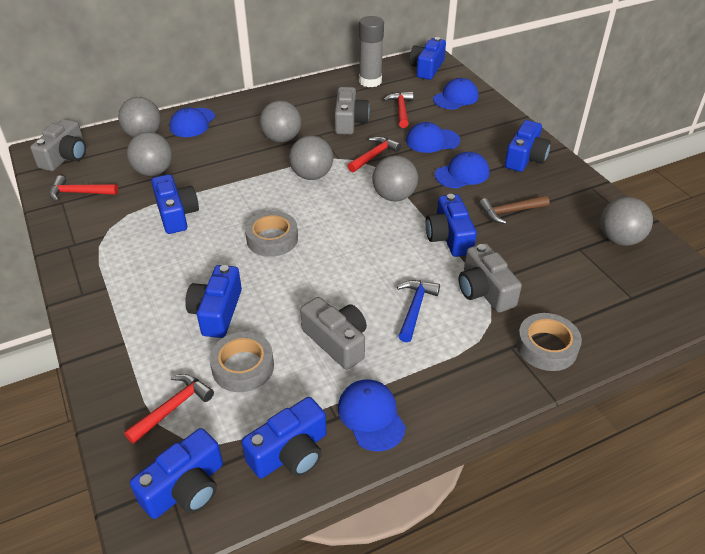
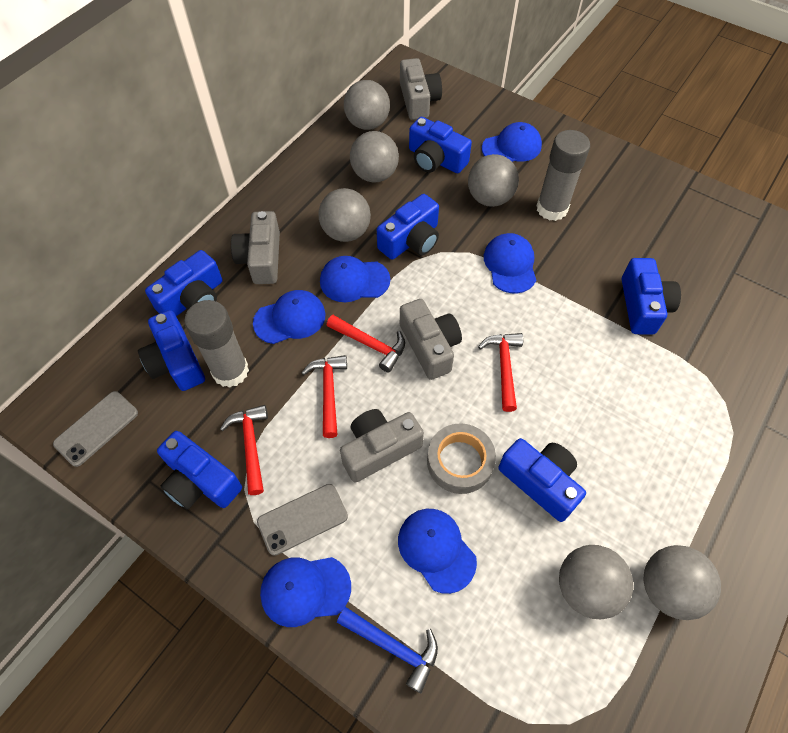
blue cap: 5 -> 6
brown hammer: 1 -> 0
grey glue stick: 1 -> 2
grey phone: 0 -> 2
grey tape: 3 -> 1

